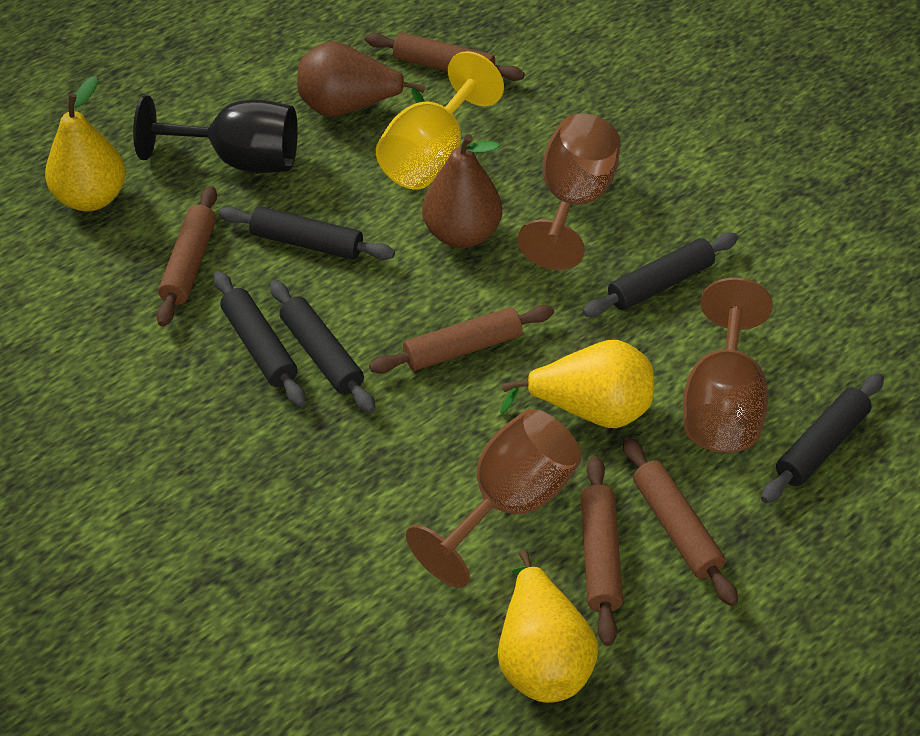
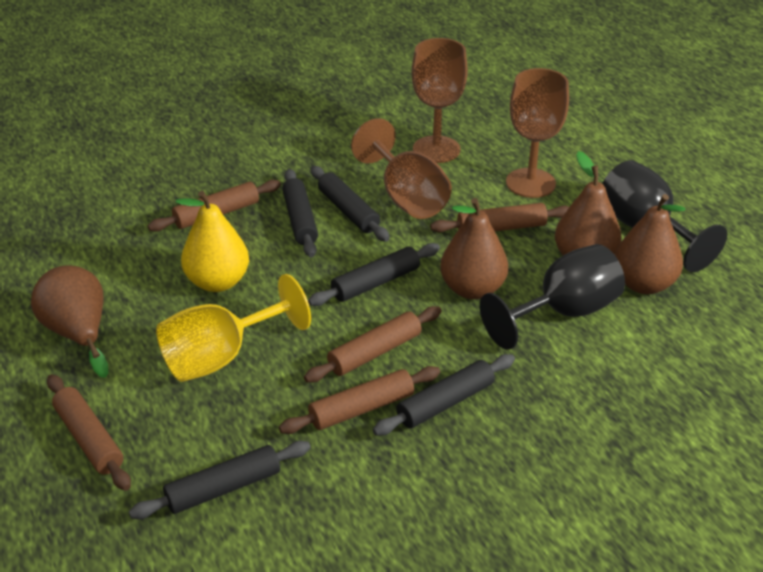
black goblet: 1 -> 2
brown pear: 2 -> 4
yellow pear: 3 -> 1

